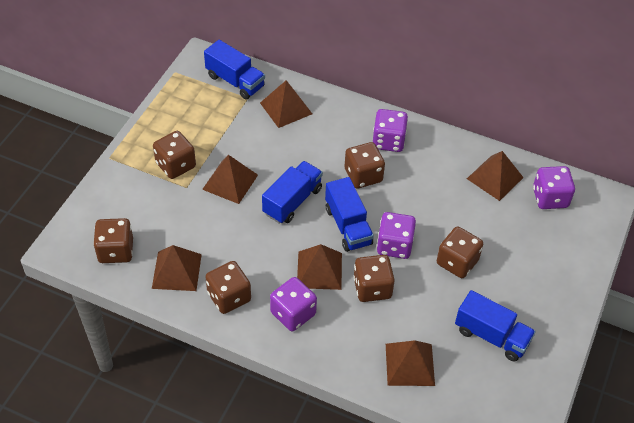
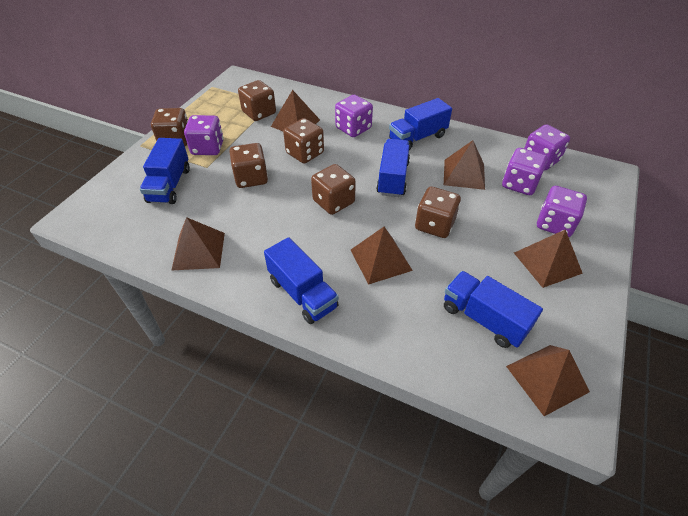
blue truck: 4 -> 5
purple dice: 4 -> 5

